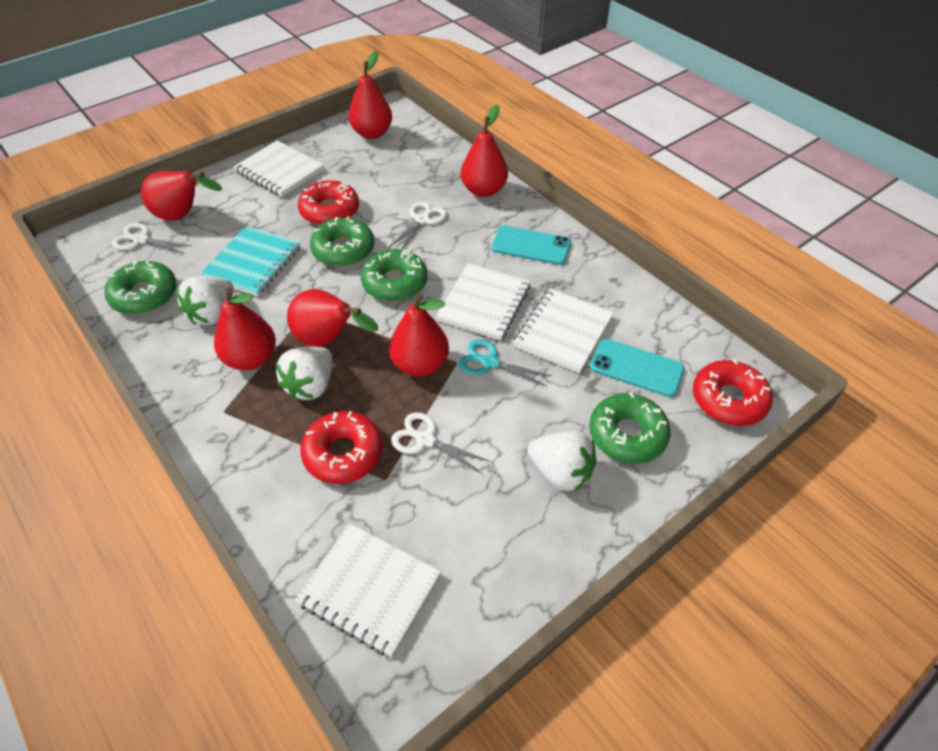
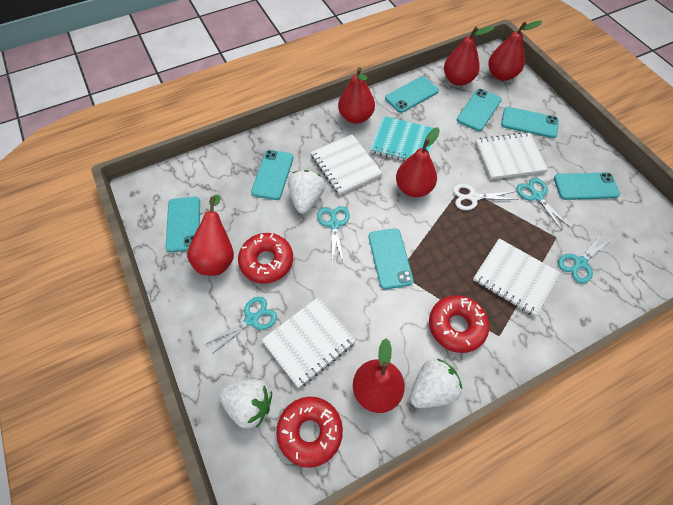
green donut: 4 -> 0
turquoise phone: 2 -> 7
turquoise scissors: 1 -> 4
white scissors: 3 -> 1

